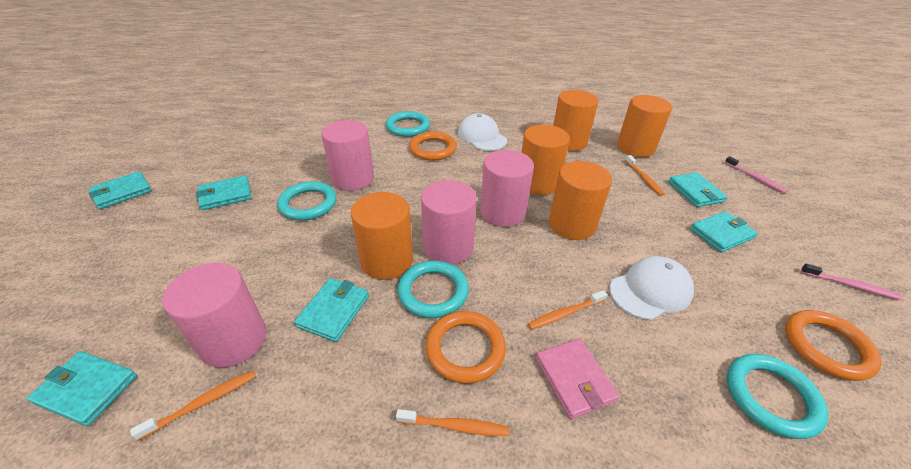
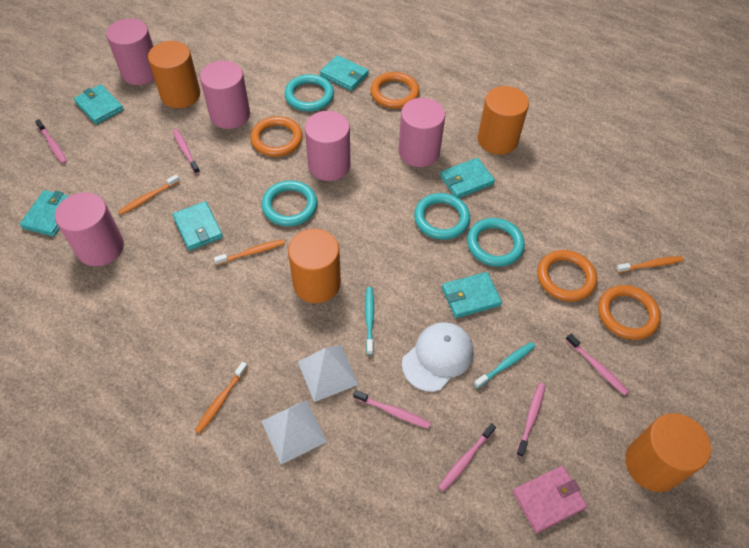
orange cylinder: 5 -> 4
orange ring: 3 -> 4
pink cylinder: 4 -> 5
pink toothbrush: 2 -> 6
turquoise toothbrush: 0 -> 2
white cap: 2 -> 1
white pyramid: 0 -> 2

